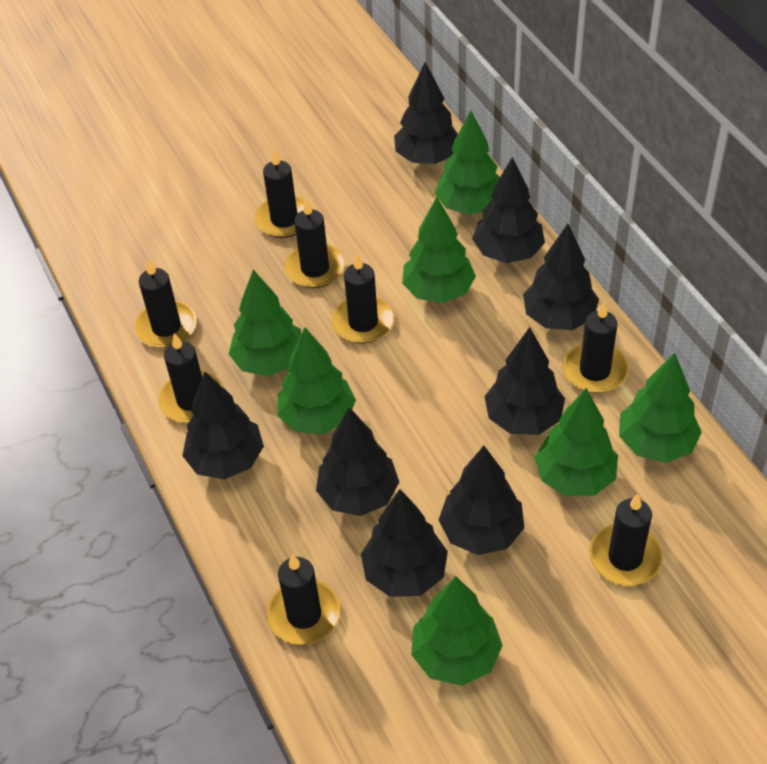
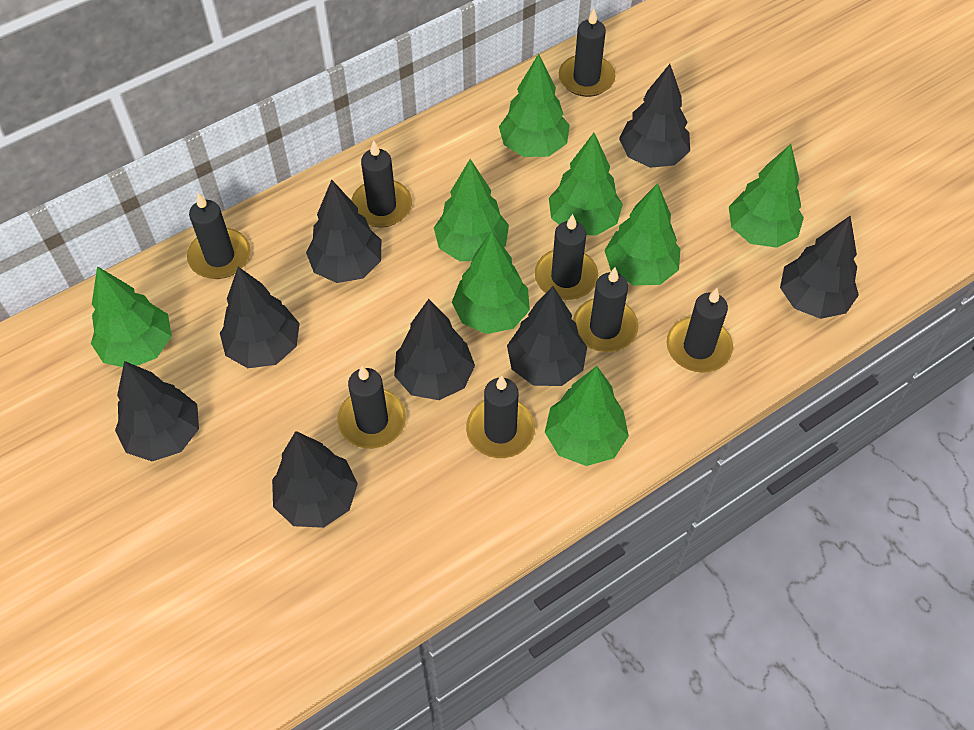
green tree: 7 -> 8

